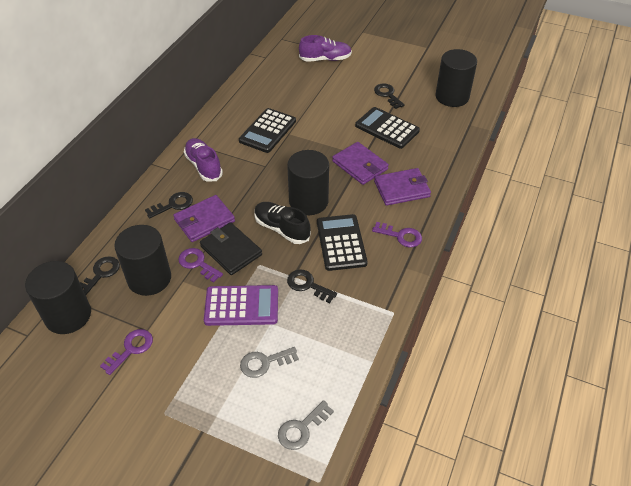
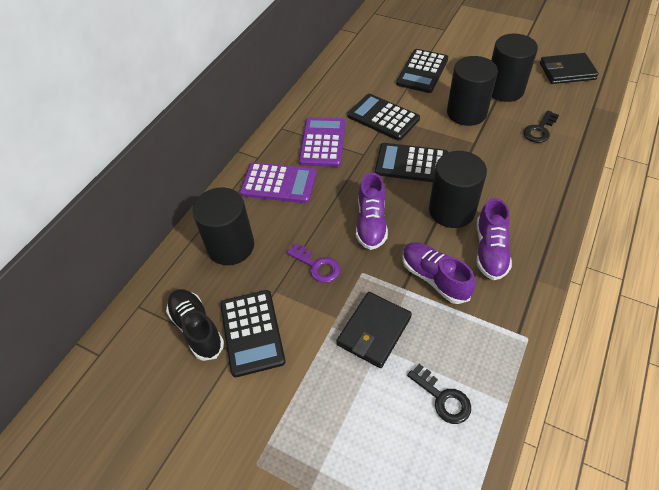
black calculator: 3 -> 4
black key: 4 -> 2
black wallet: 1 -> 2
grey key: 2 -> 0
purple calculator: 1 -> 2
purple key: 3 -> 1
purple shoe: 2 -> 3
purple wallet: 3 -> 0

